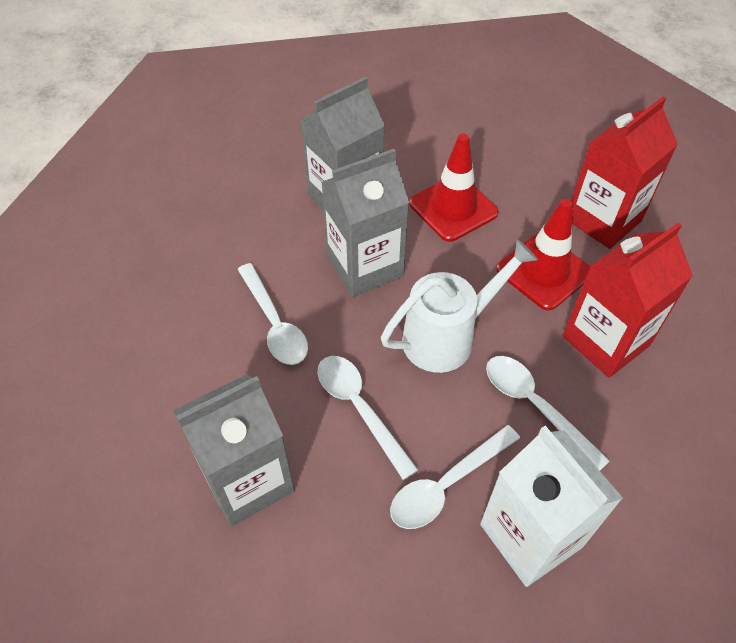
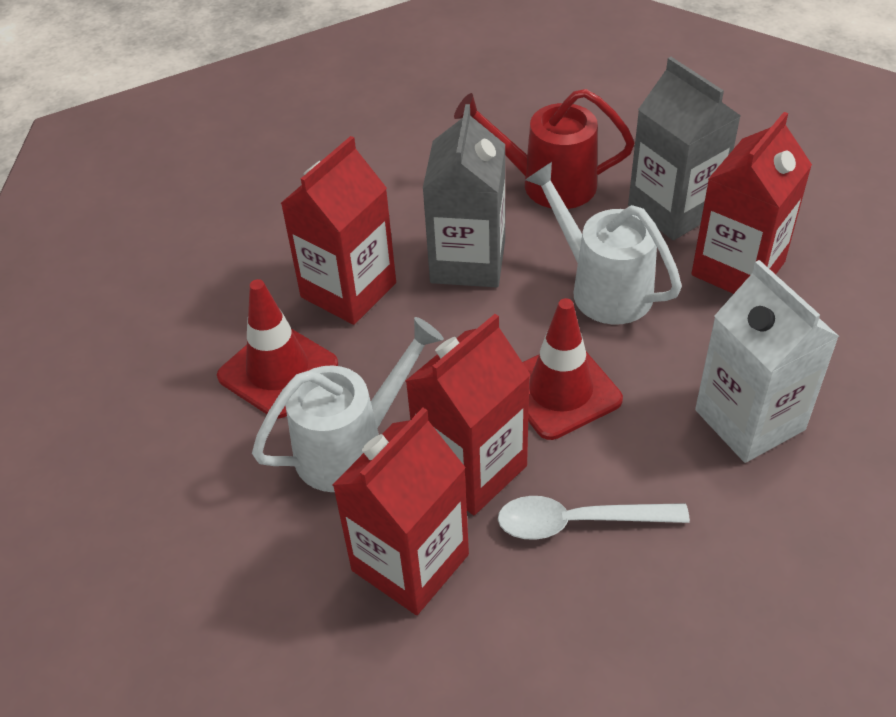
grey carton: 3 -> 2
red carton: 2 -> 4
red watering can: 0 -> 1
white spoon: 4 -> 1
white watering can: 1 -> 2

